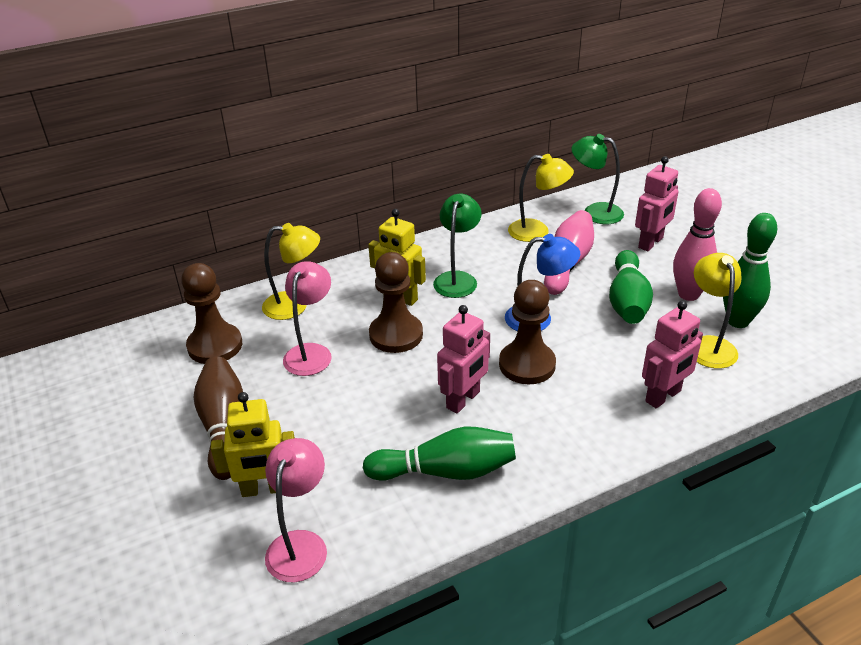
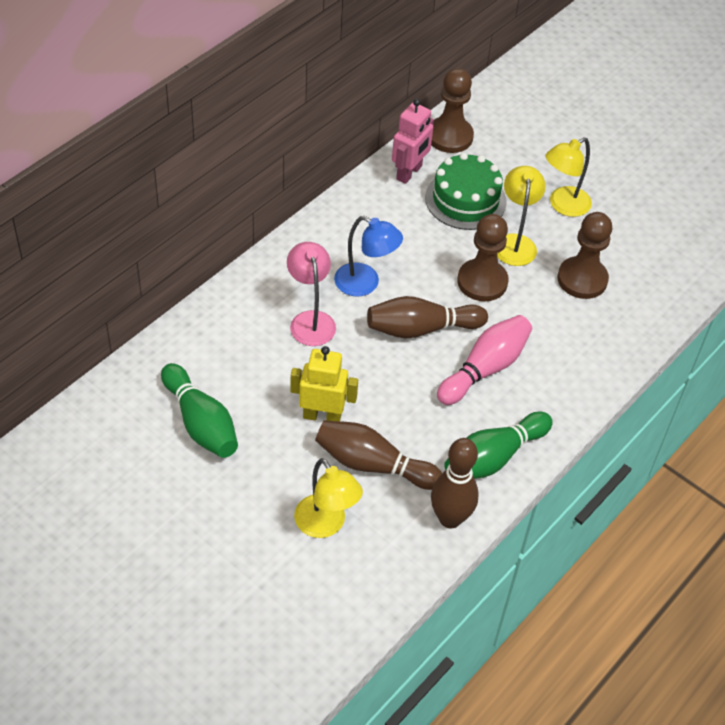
brown bowling pin: 1 -> 3
green bowling pin: 3 -> 2
green cake: 0 -> 1
green lamp: 2 -> 0
pink bowling pin: 2 -> 1
pink lamp: 2 -> 1
pink robot: 3 -> 1
yellow robot: 2 -> 1

